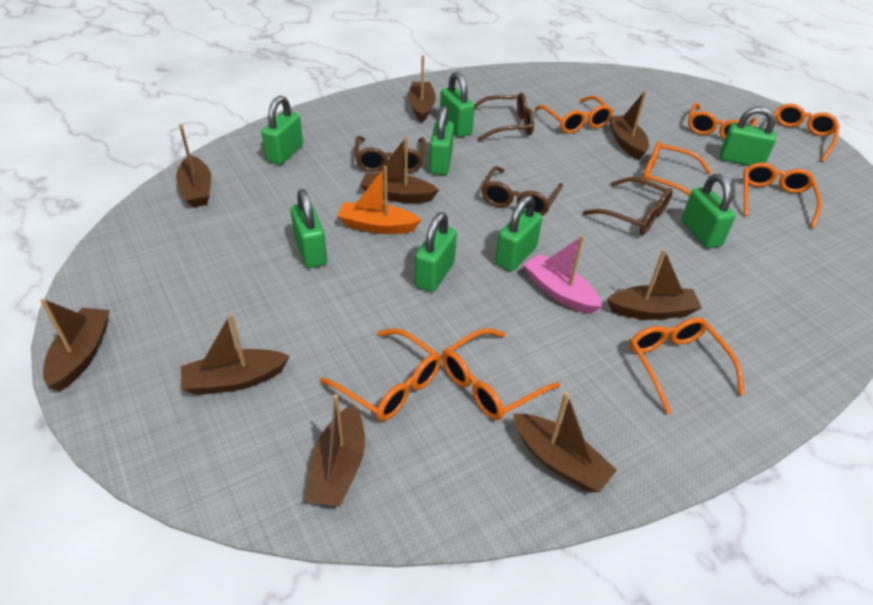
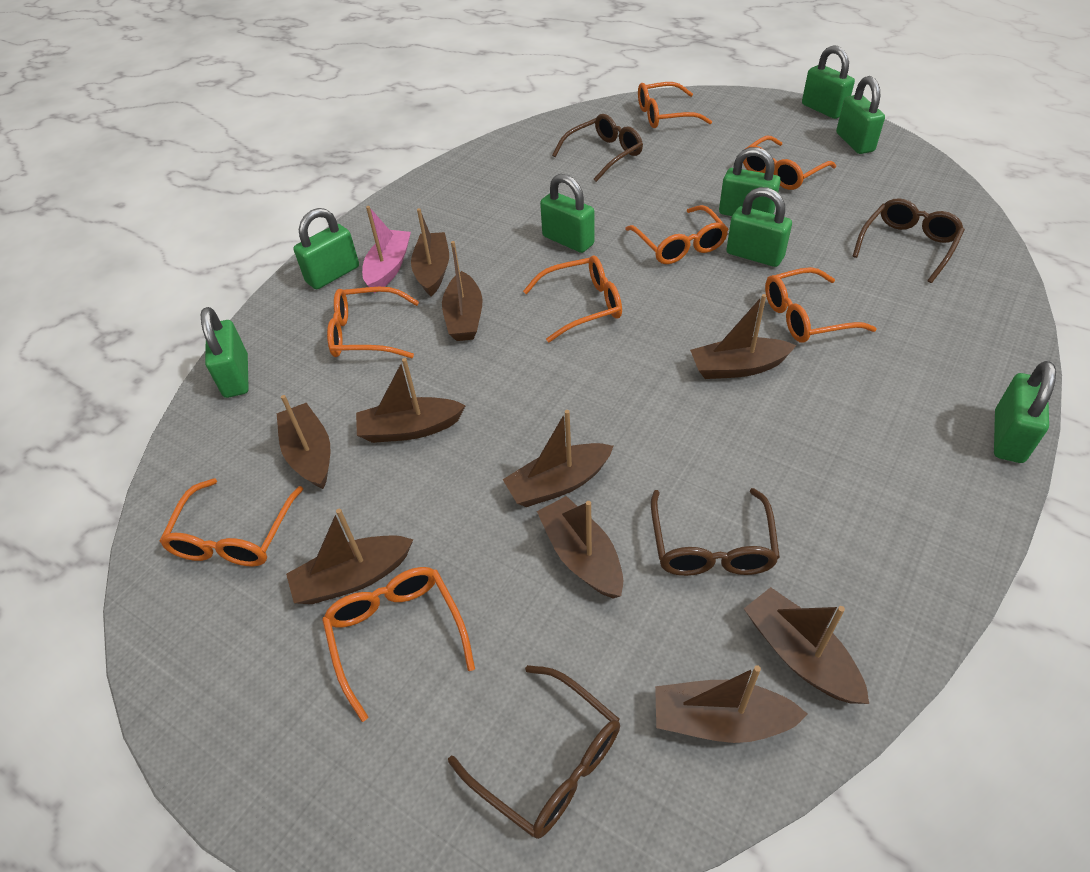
brown boat: 9 -> 10
orange boat: 1 -> 0

